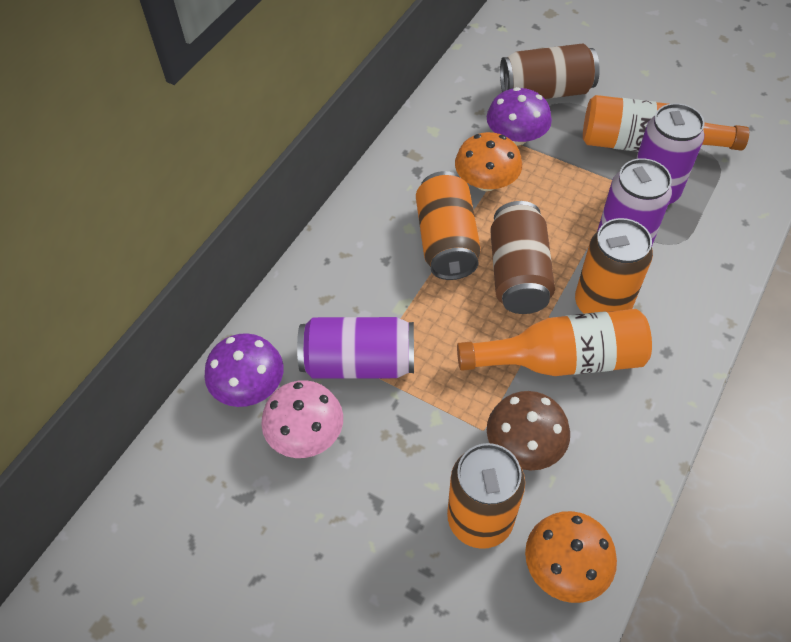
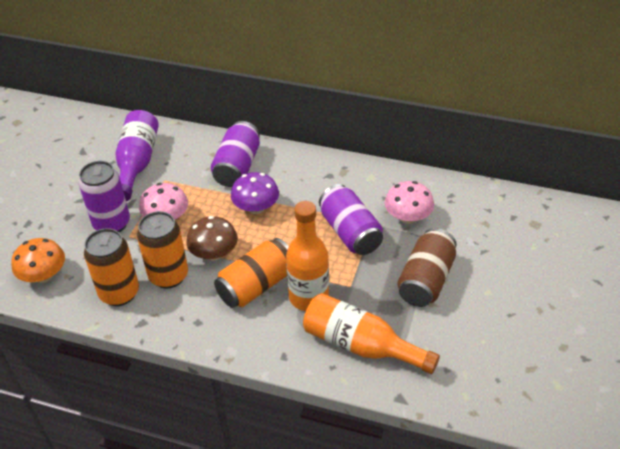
brown can: 2 -> 1
orange mushroom: 2 -> 1
pink mushroom: 1 -> 2
purple bottle: 0 -> 1
purple mushroom: 2 -> 1

